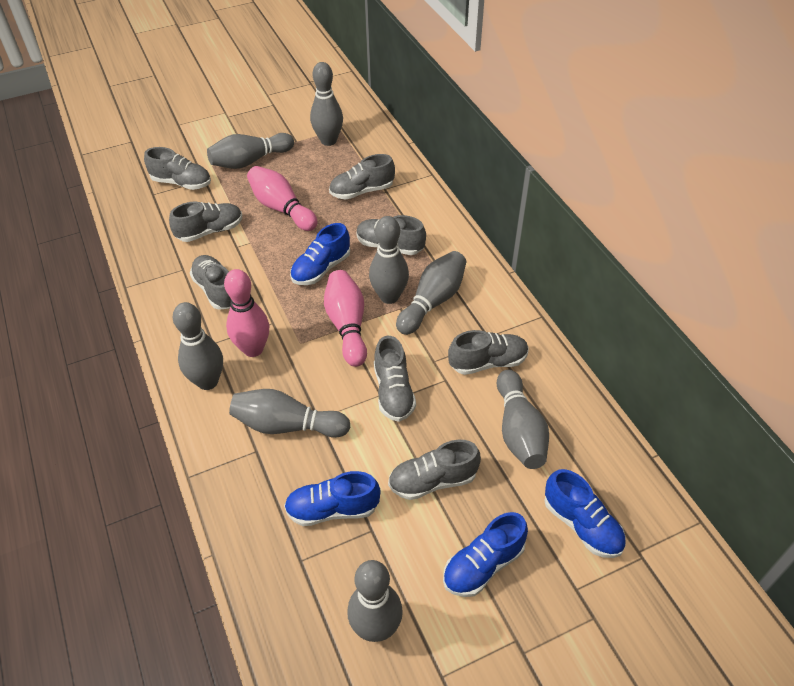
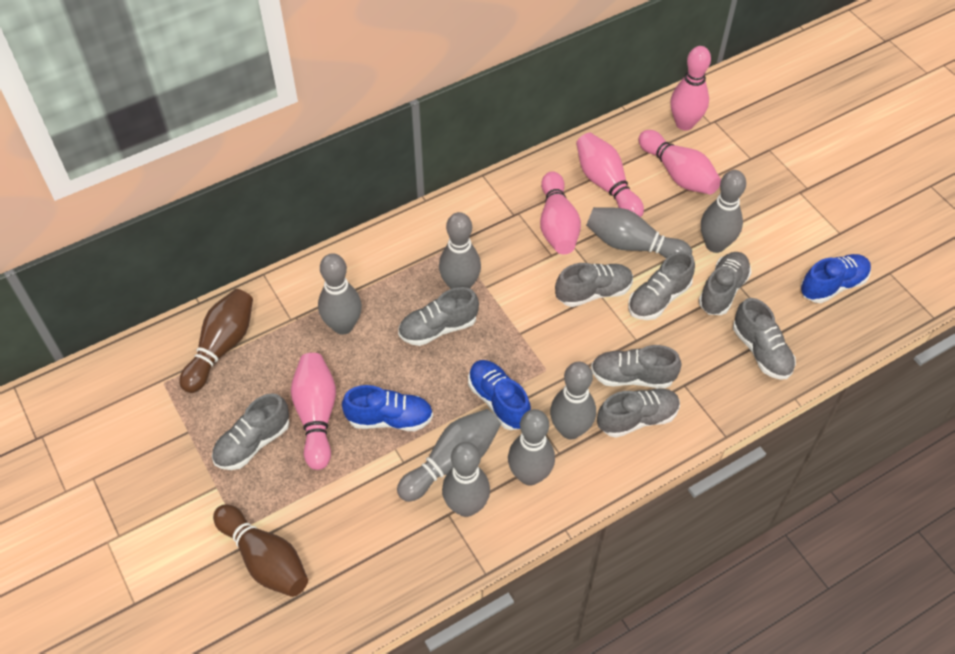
blue shoe: 4 -> 3
brown bowling pin: 0 -> 2
pink bowling pin: 3 -> 5

